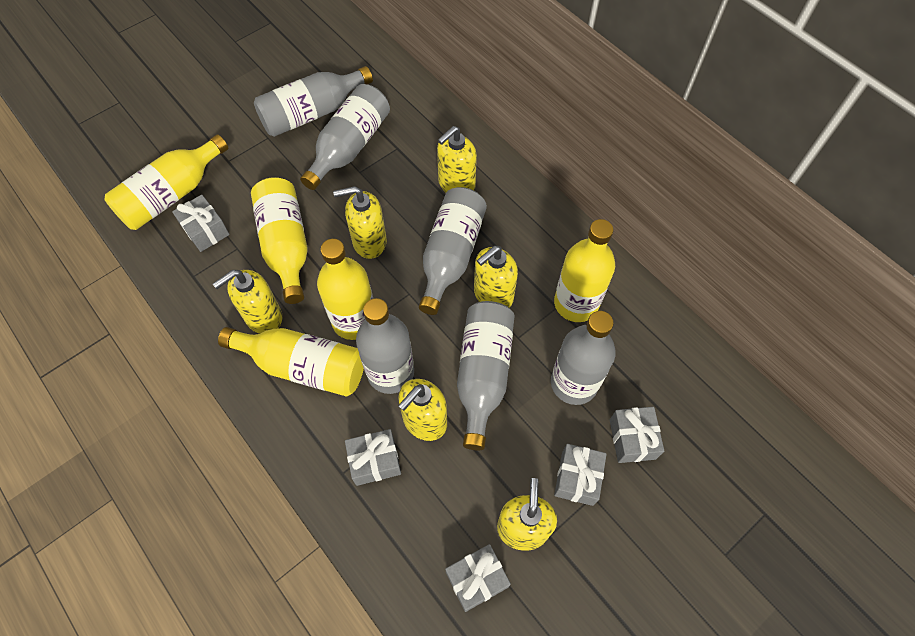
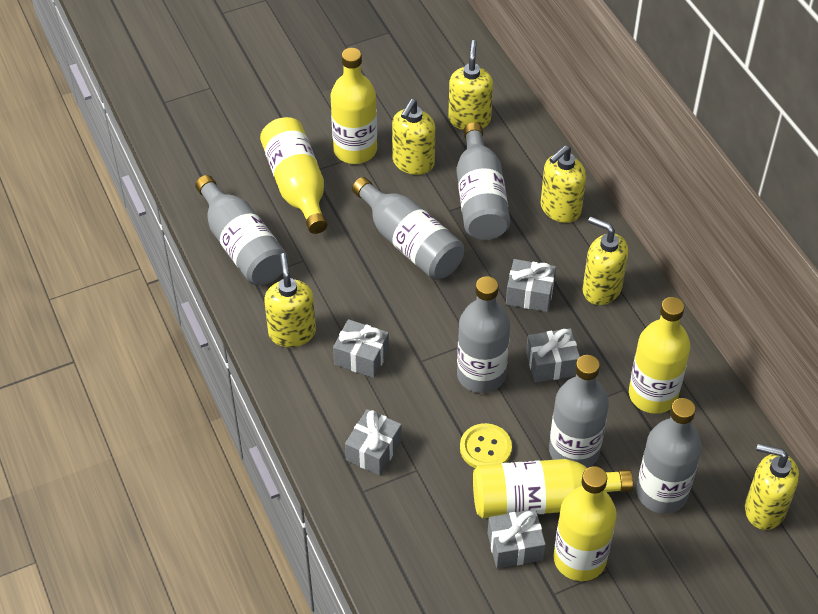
yellow button: 0 -> 1

